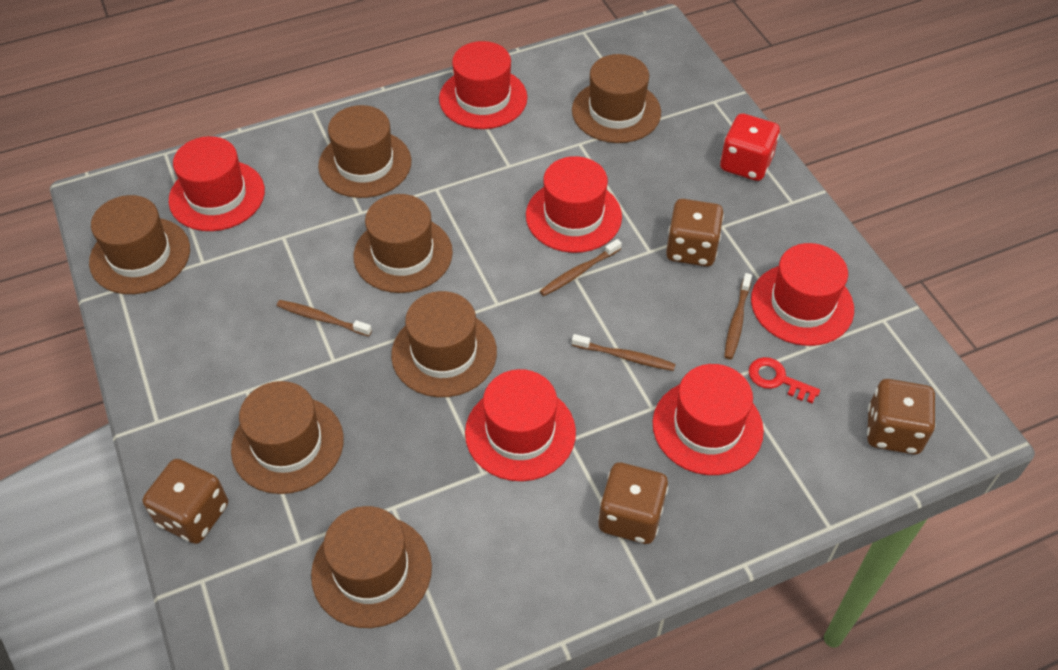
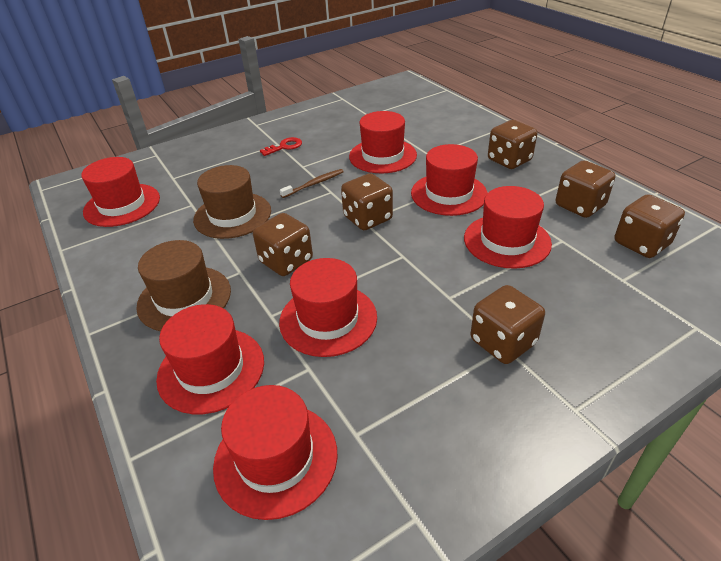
brown dice: 4 -> 6
brown hat: 7 -> 2
brown toothbrush: 4 -> 1
red dice: 1 -> 0
red hat: 6 -> 7

